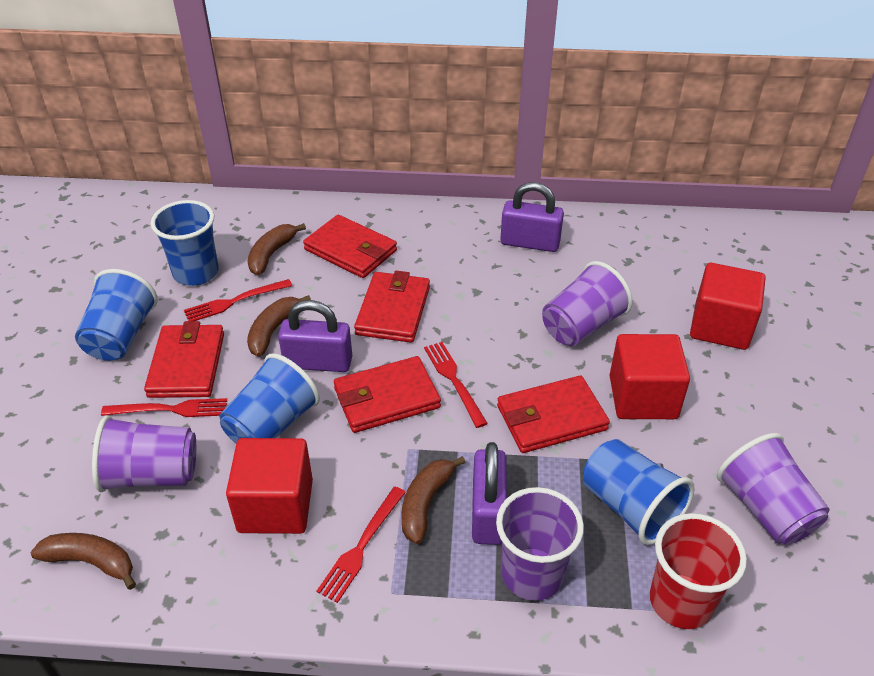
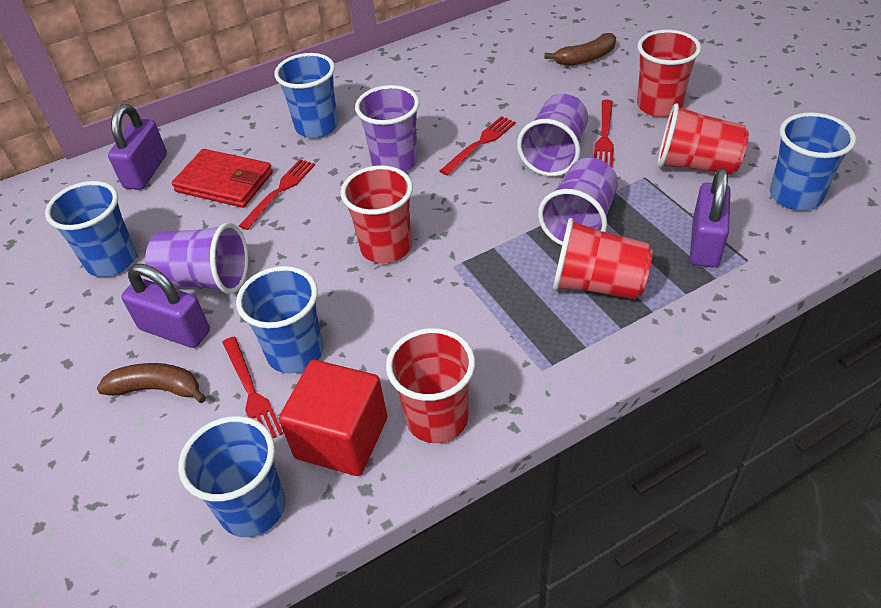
blue cup: 4 -> 5
brown banana: 4 -> 2
red cube: 3 -> 1
red cup: 1 -> 5
red wallet: 5 -> 1

